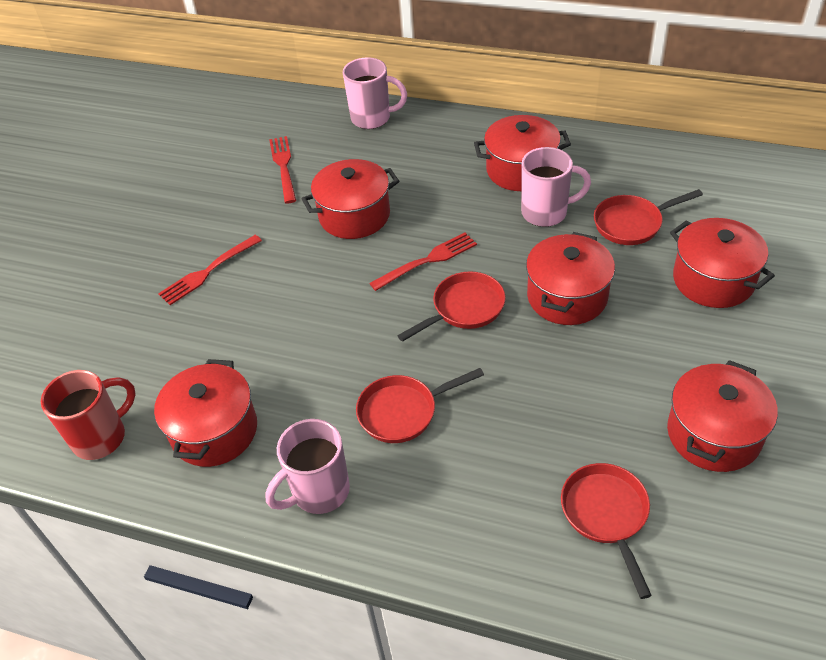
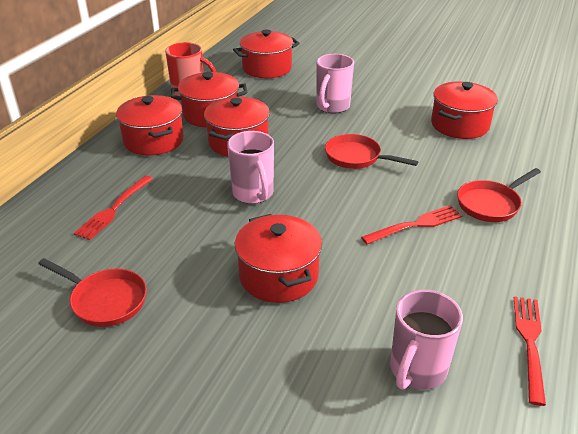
red pan: 4 -> 3

